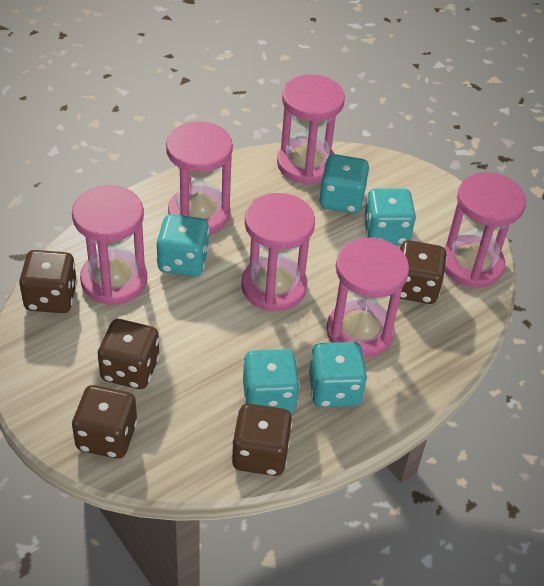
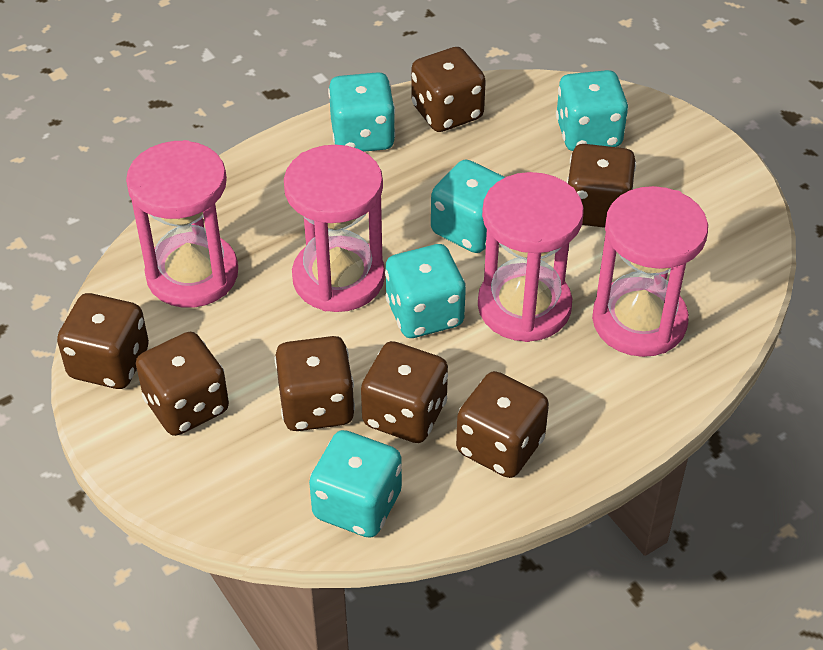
brown dice: 5 -> 7
pink hourglass: 6 -> 4

